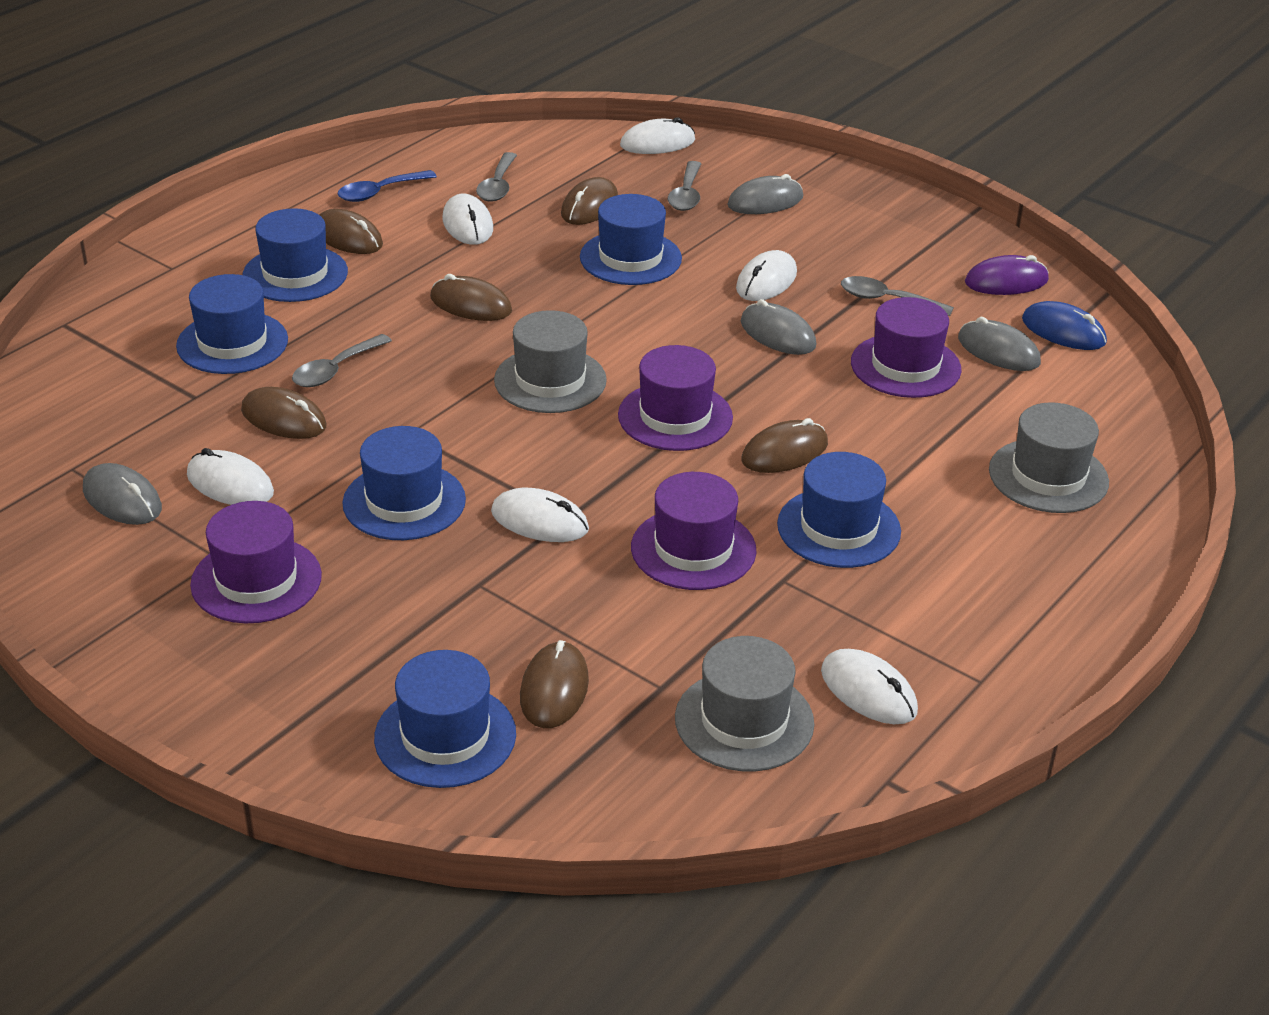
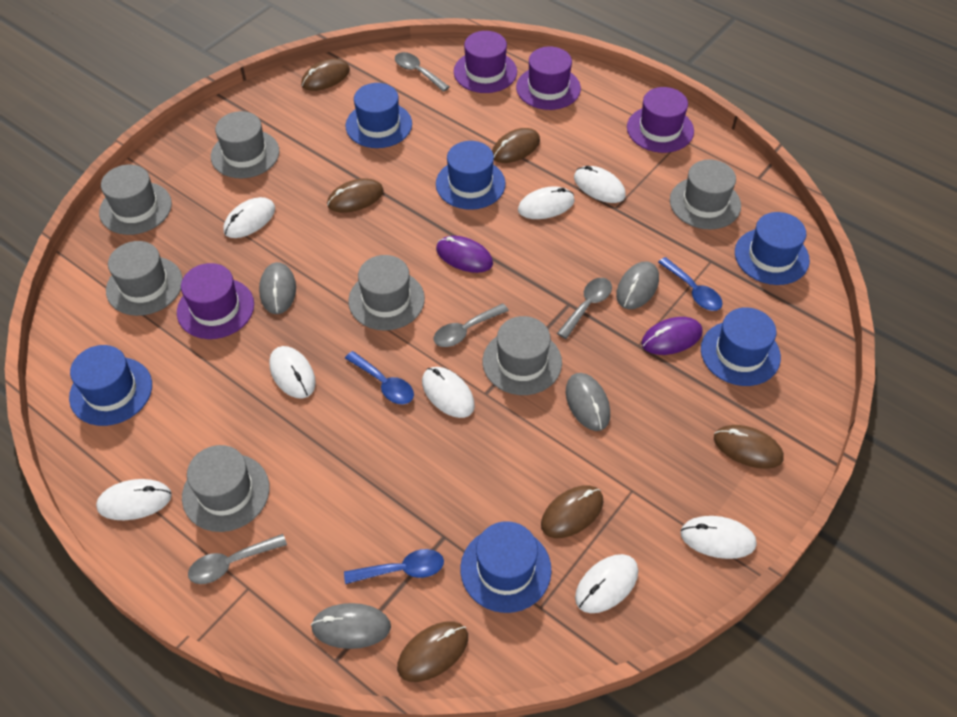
blue mouse: 1 -> 0
blue spoon: 1 -> 3
grey hat: 3 -> 7
purple mouse: 1 -> 2
white mouse: 6 -> 8

